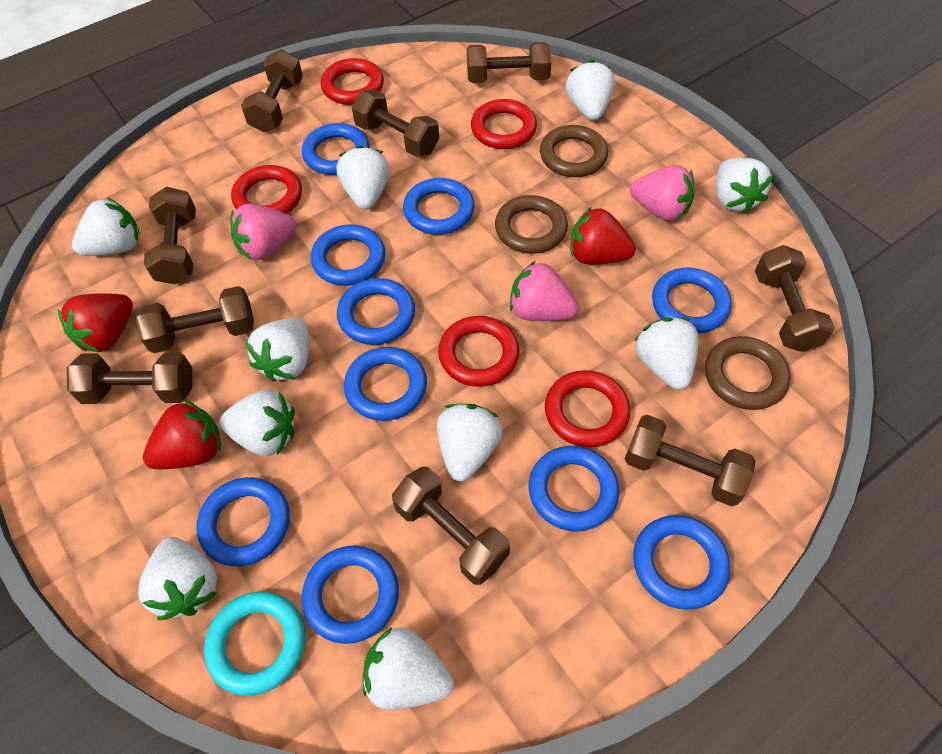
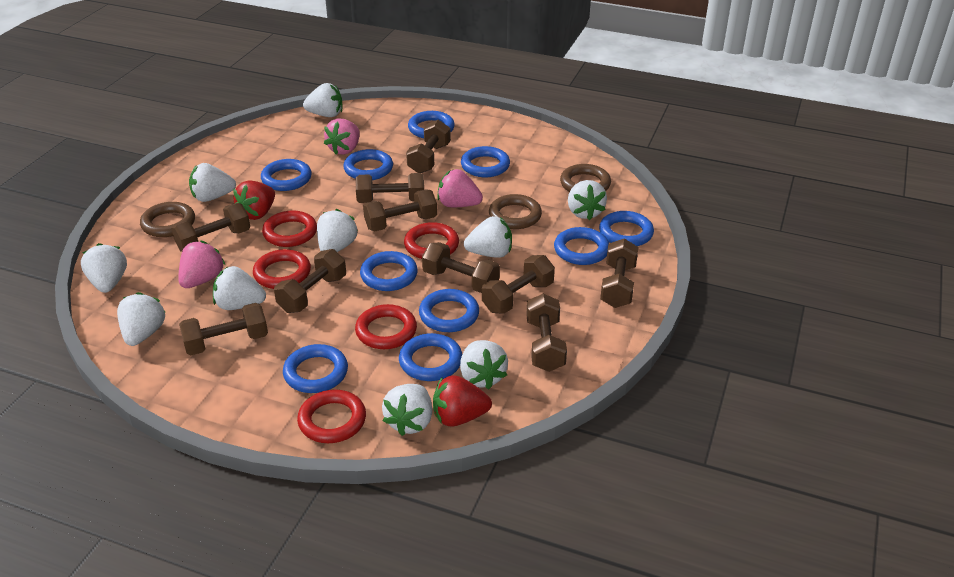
brown dumbbell: 9 -> 10
red strawberry: 3 -> 2
turquoise ring: 1 -> 0

